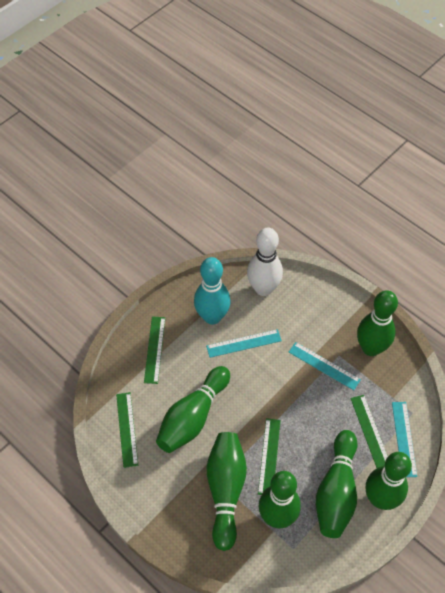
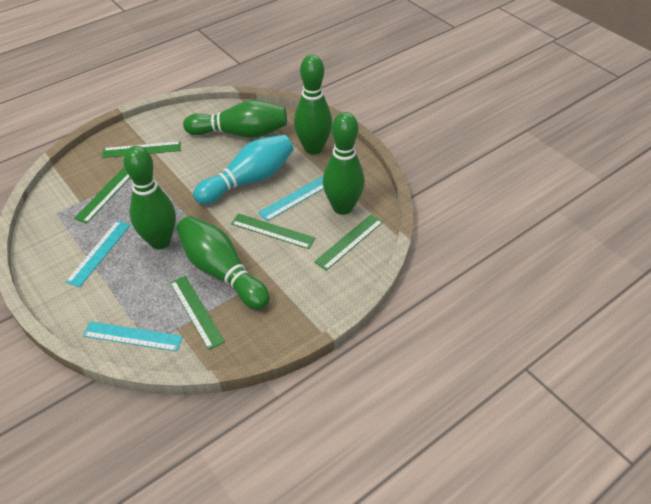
green bowling pin: 6 -> 5
green ruler: 4 -> 5
white bowling pin: 1 -> 0

